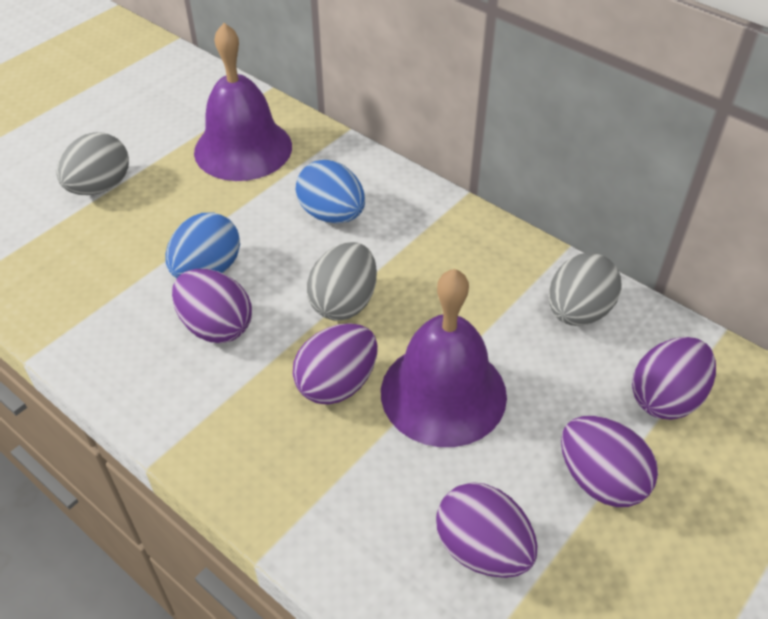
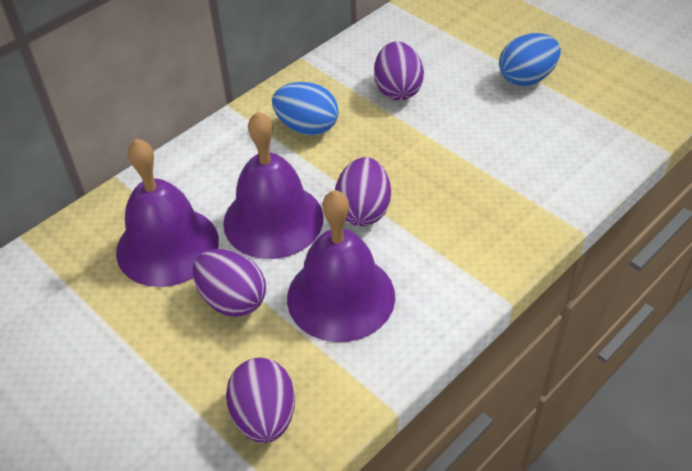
grey egg: 3 -> 0
purple bell: 2 -> 3
purple egg: 5 -> 4

